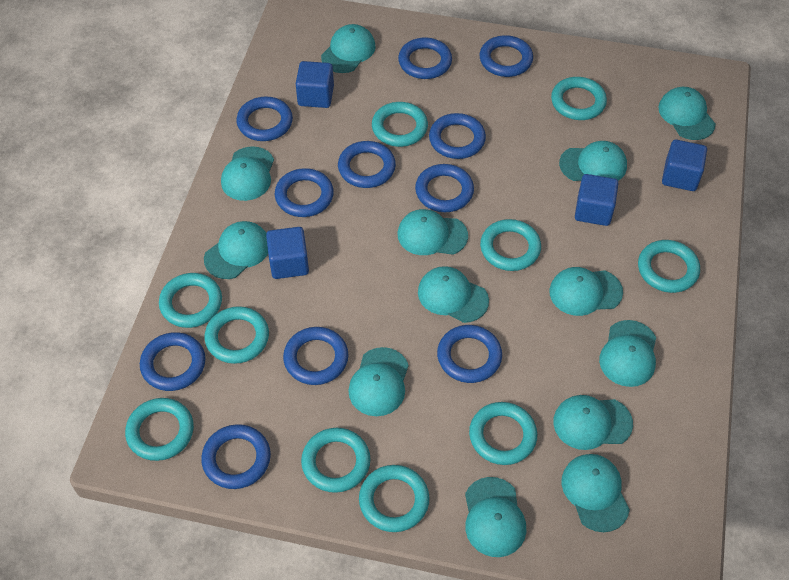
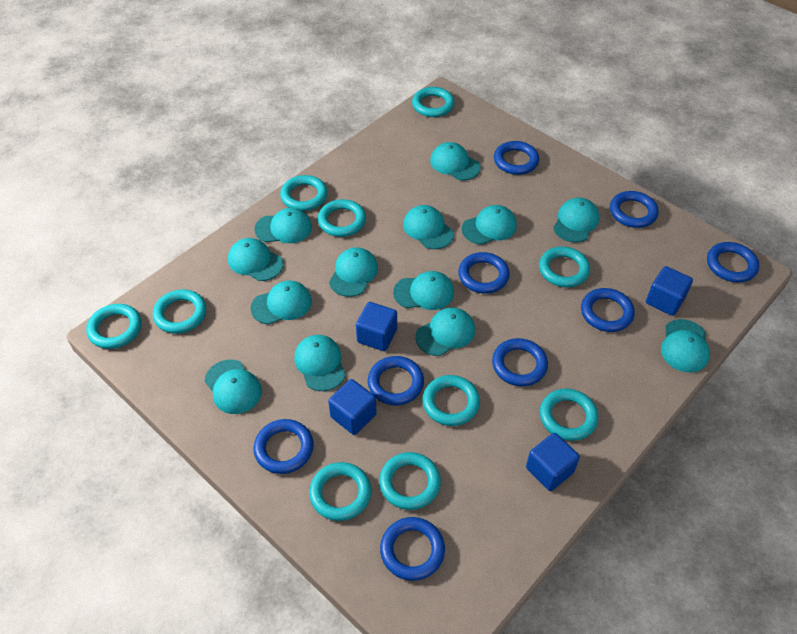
blue ring: 11 -> 9

